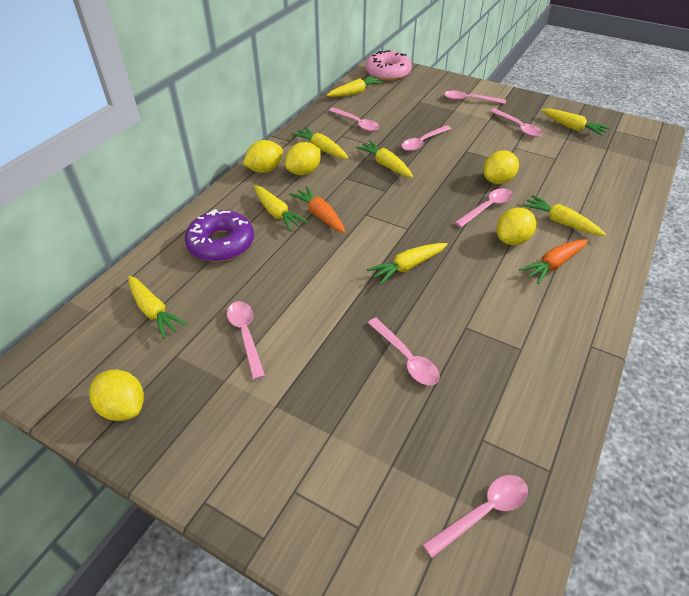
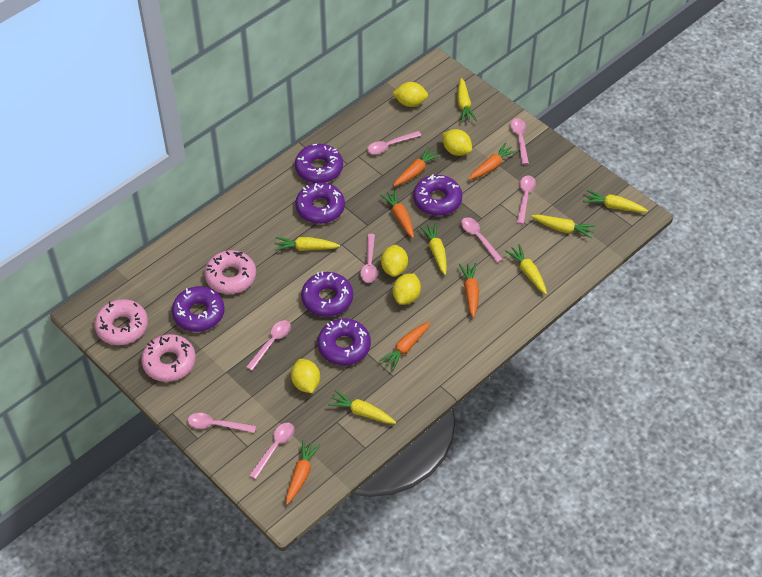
orange carrot: 2 -> 6
pink donut: 1 -> 3
purple donut: 1 -> 6
yellow carrot: 8 -> 7

